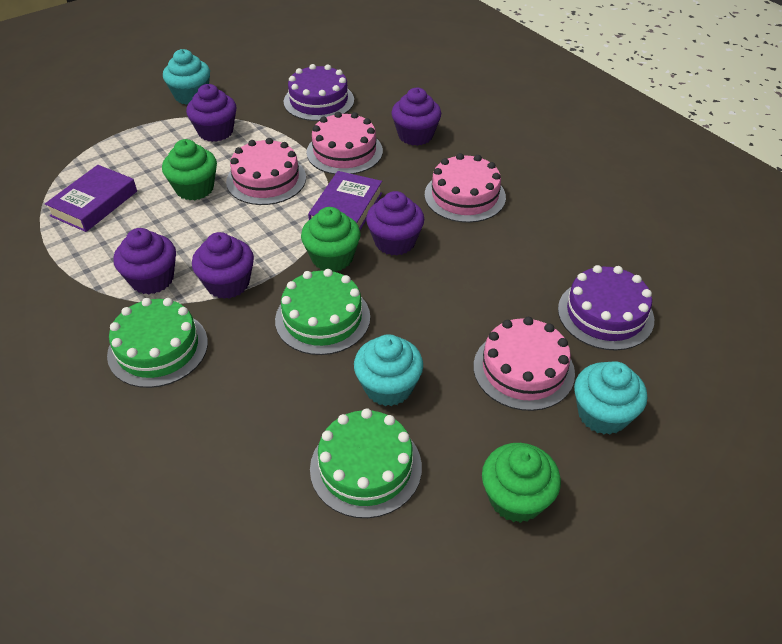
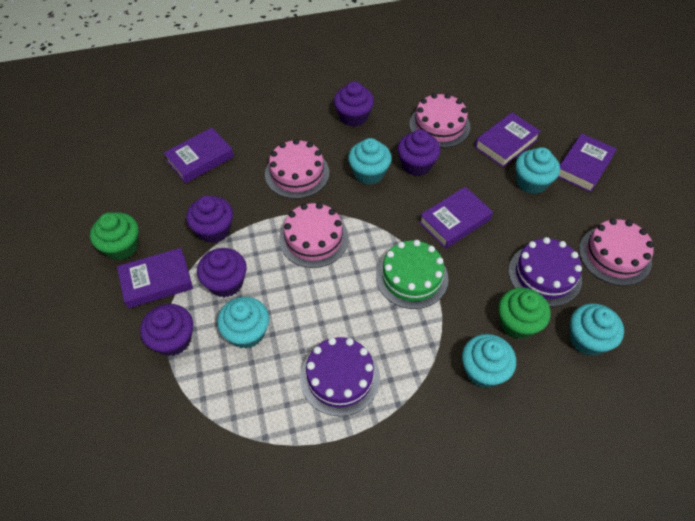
green cake: 3 -> 1
green cupcake: 3 -> 2
purple book: 2 -> 5
turquoise cupcake: 3 -> 5

